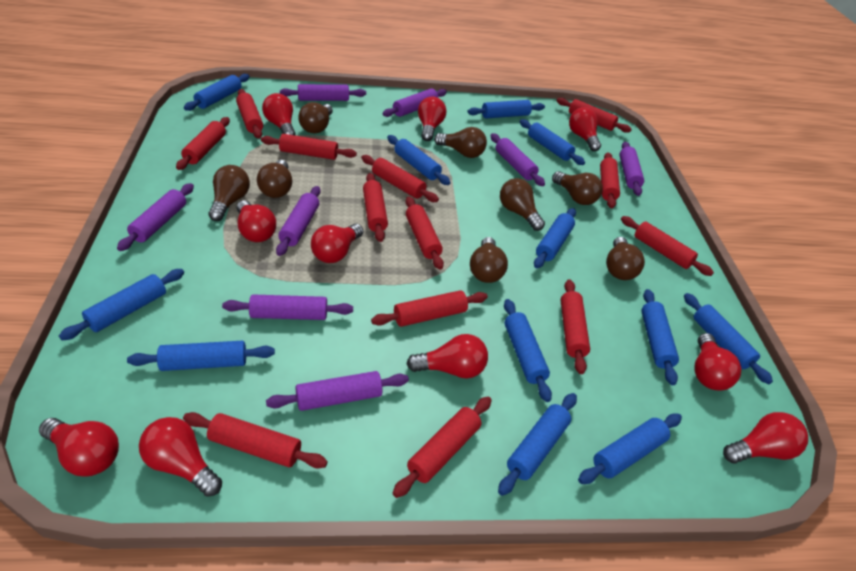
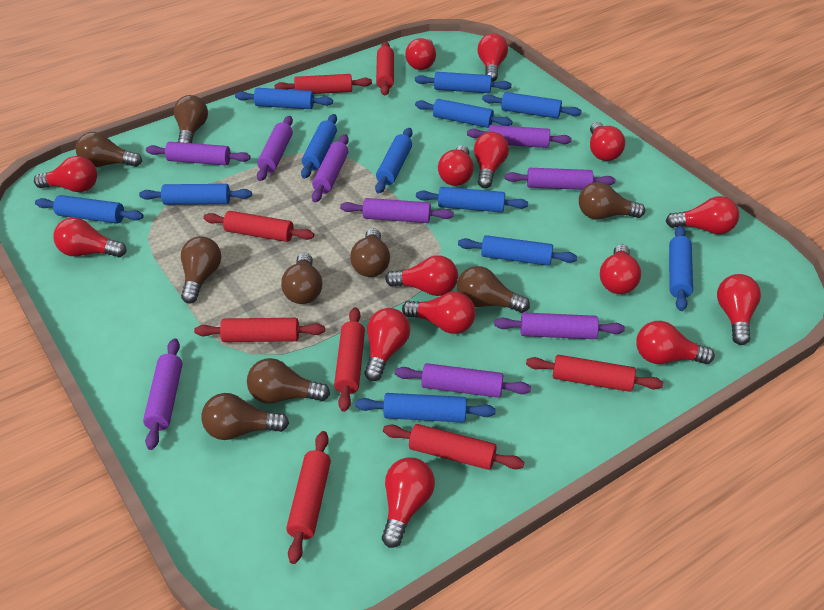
brown light bulb: 8 -> 9
purple rolling pin: 8 -> 9
red light bulb: 10 -> 15
red rolling pin: 13 -> 8

